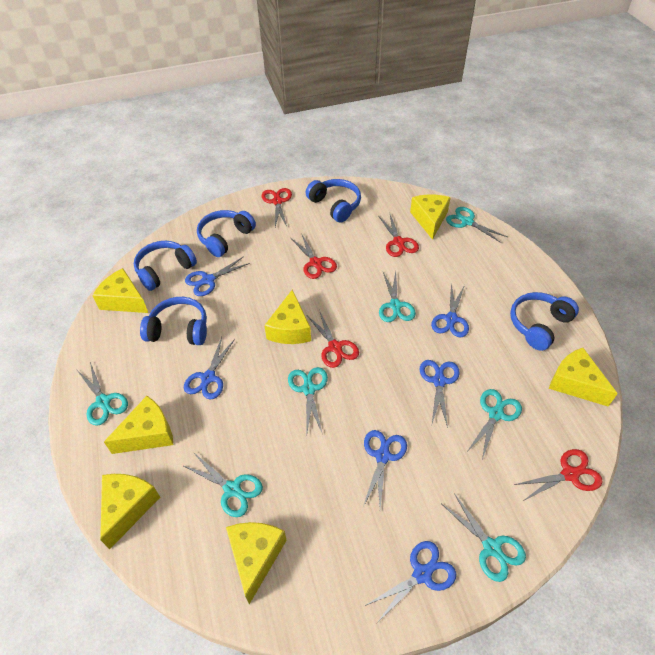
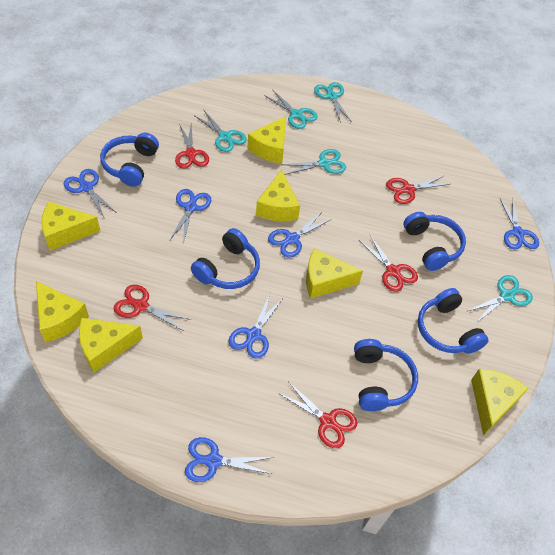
turquoise scissors: 7 -> 5

